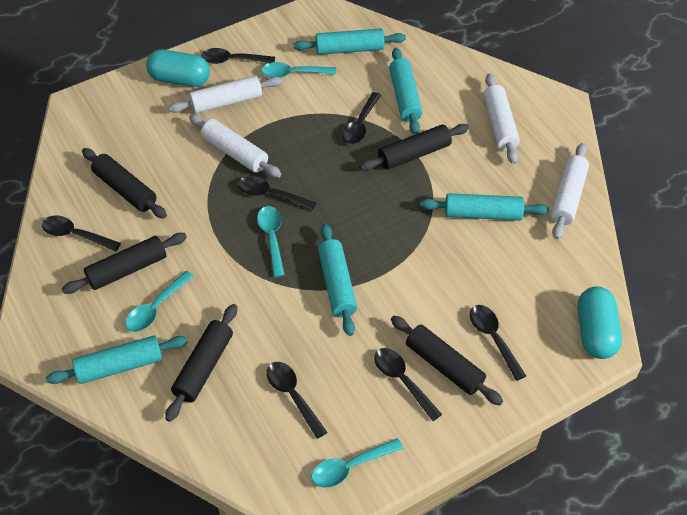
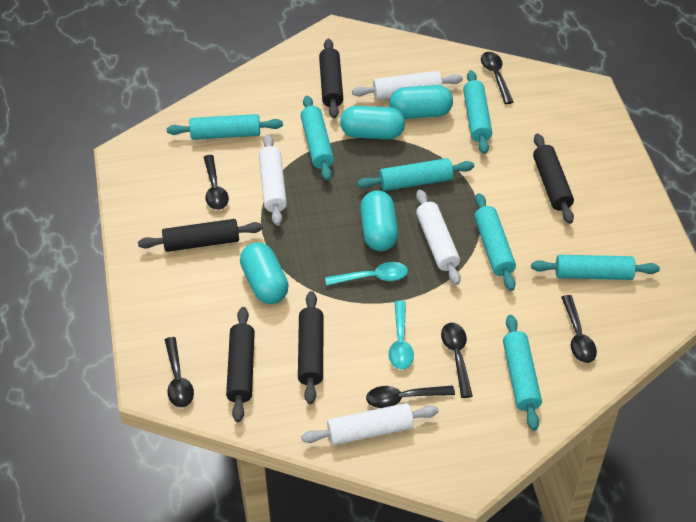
black spoon: 7 -> 6
turquoise capsule: 2 -> 4
turquoise rolling pin: 5 -> 7
turquoise spoon: 4 -> 2

